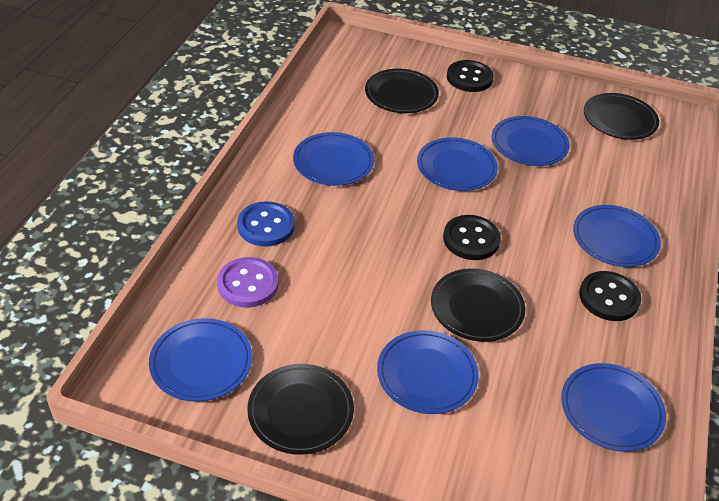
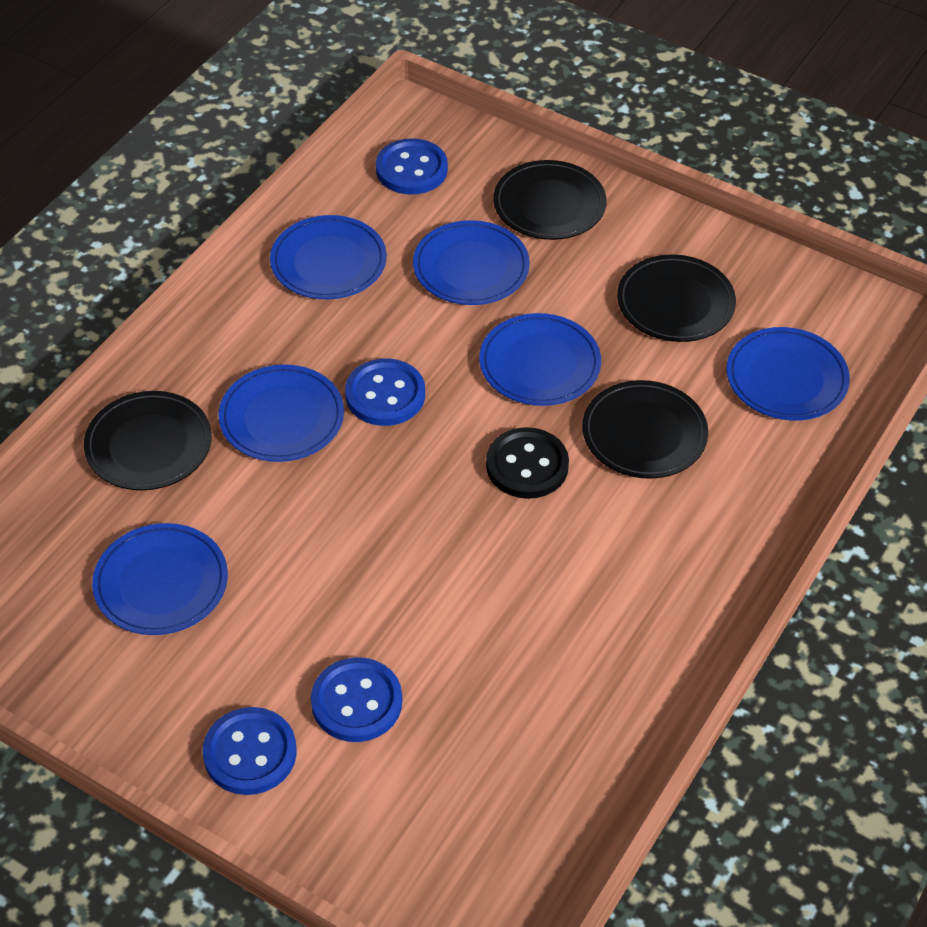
black button: 3 -> 1
blue button: 1 -> 4
blue plate: 7 -> 6
purple button: 1 -> 0

